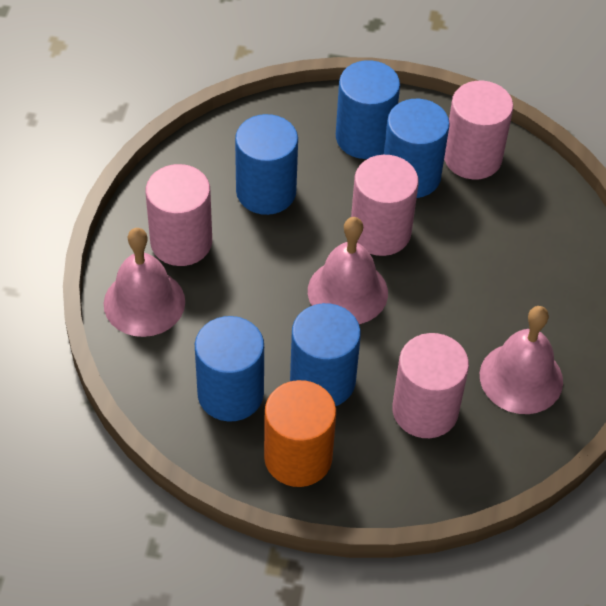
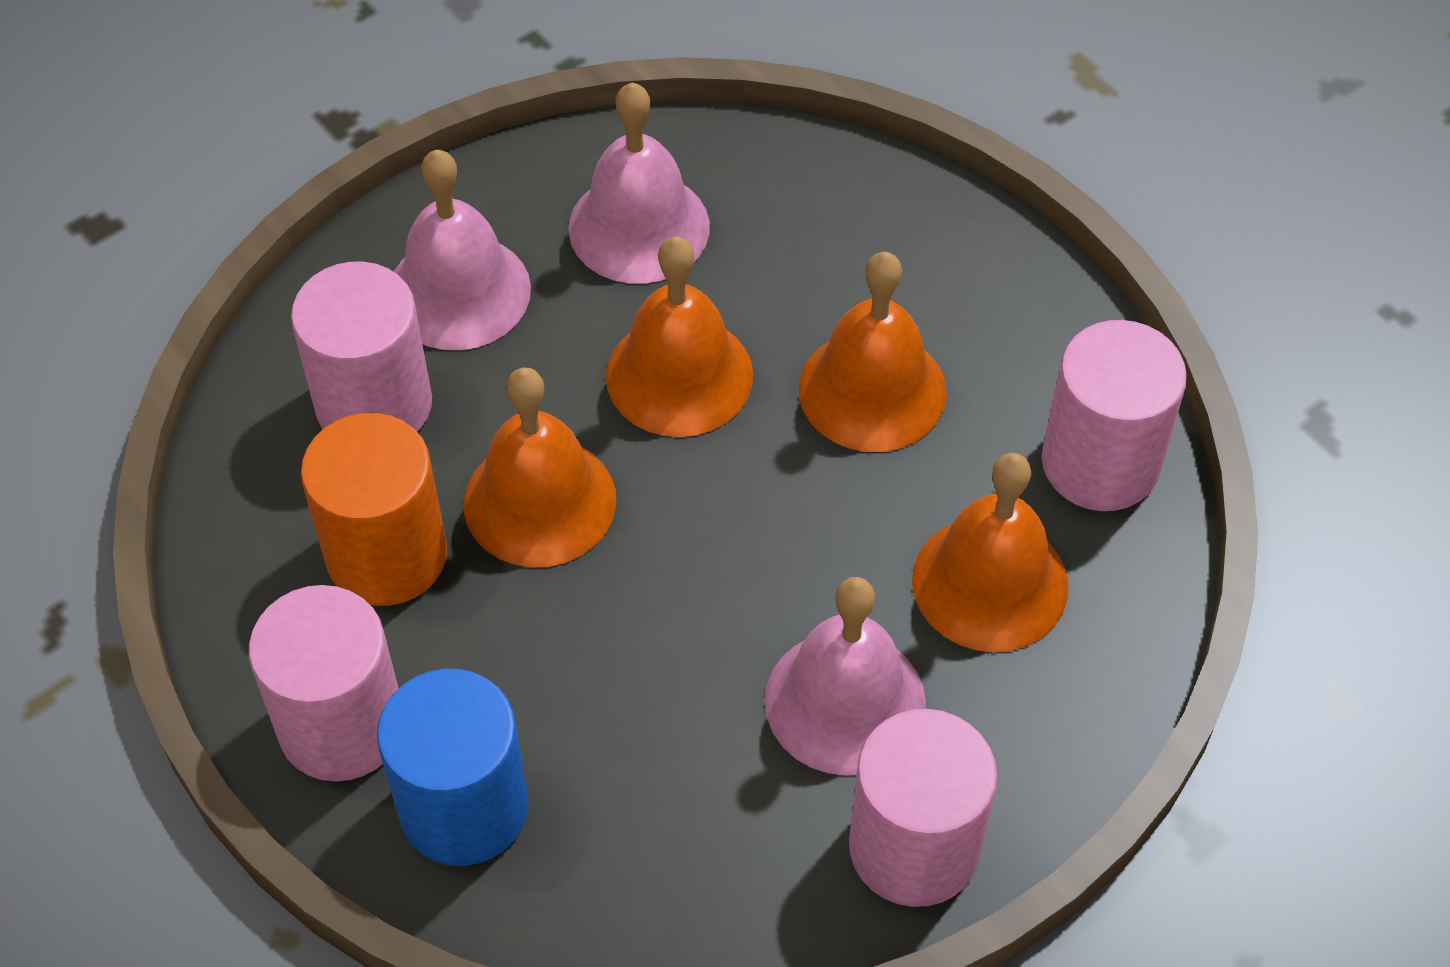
blue cylinder: 5 -> 1
orange bell: 0 -> 4

